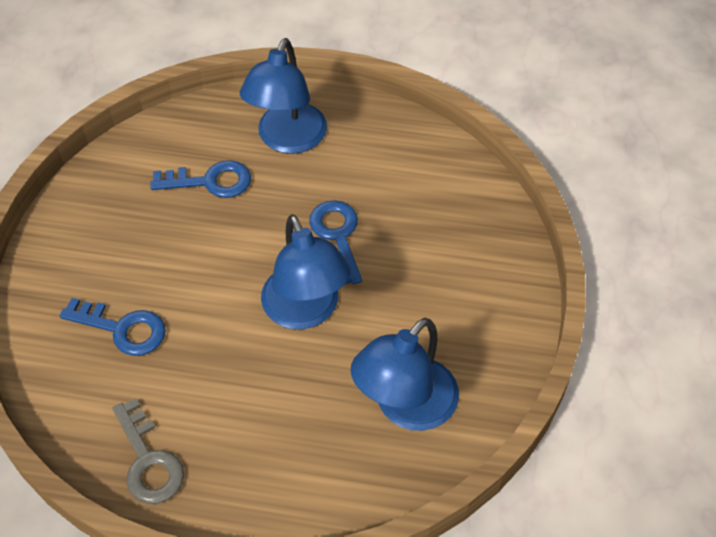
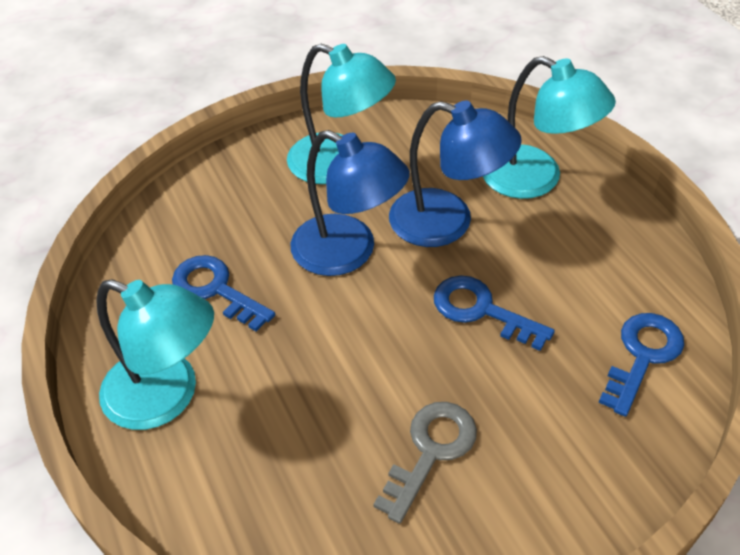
blue lamp: 3 -> 2
turquoise lamp: 0 -> 3

